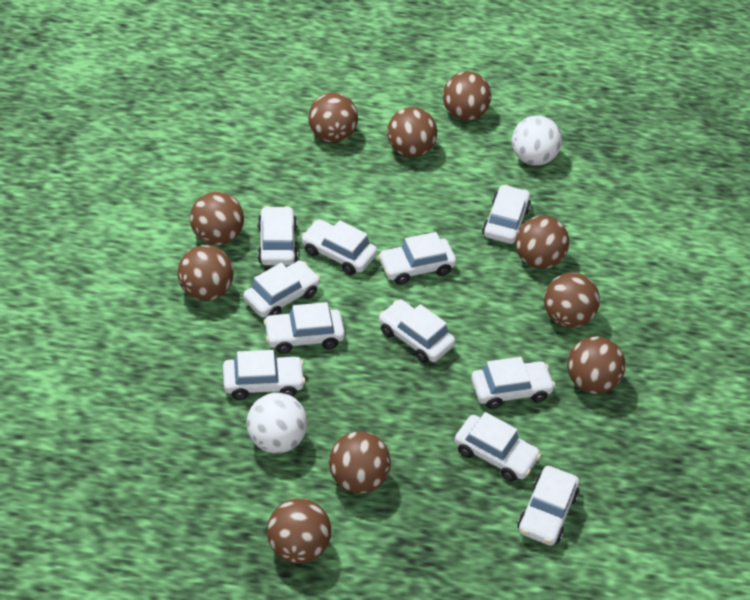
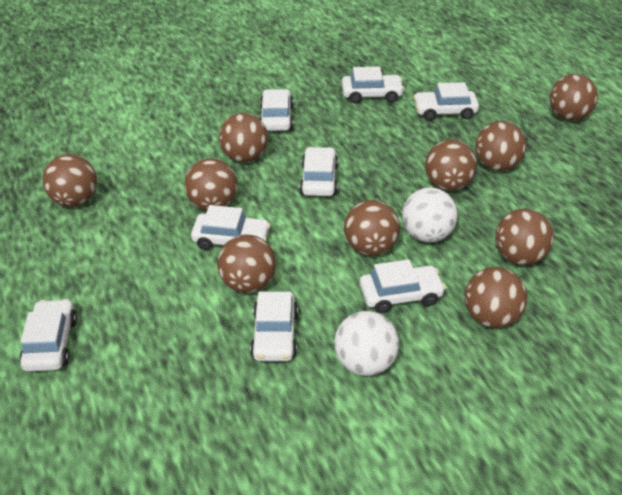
white car: 11 -> 8

